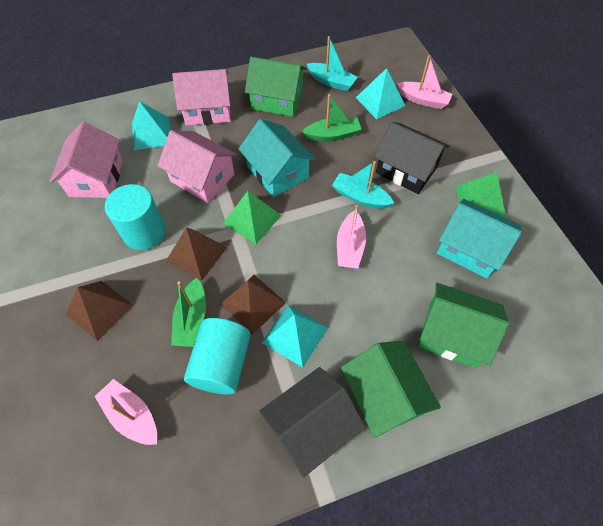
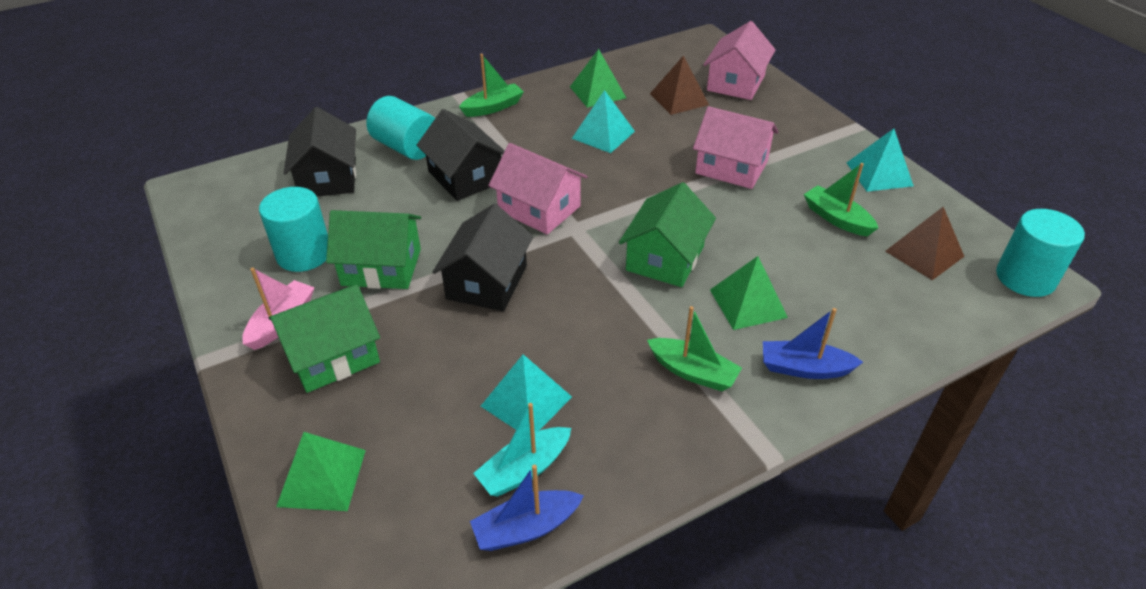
black house: 2 -> 3
blue boat: 0 -> 2
brown pyramid: 3 -> 2
green boat: 2 -> 3
green pyramid: 2 -> 3
pink boat: 3 -> 1
turquoise boat: 2 -> 1
turquoise cylinder: 2 -> 3
turquoise house: 2 -> 0

